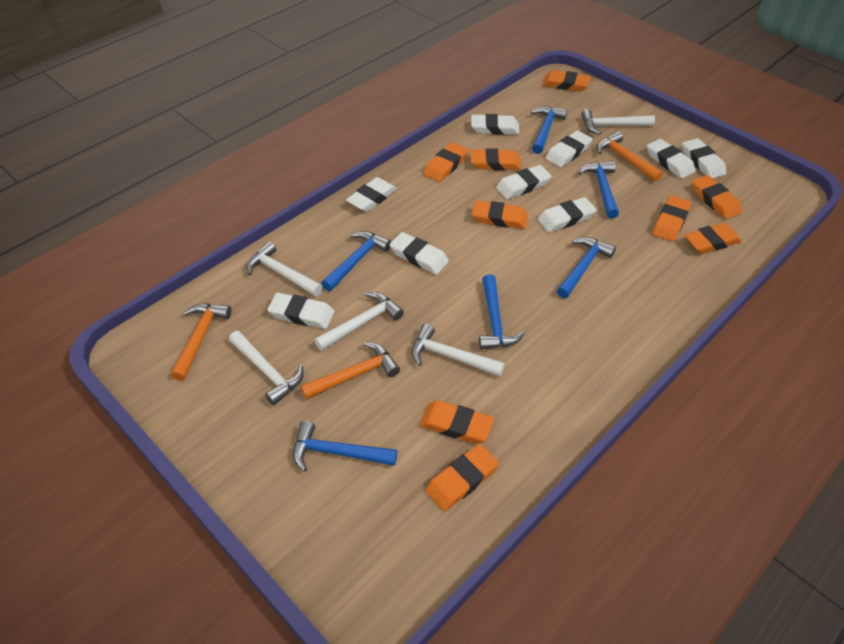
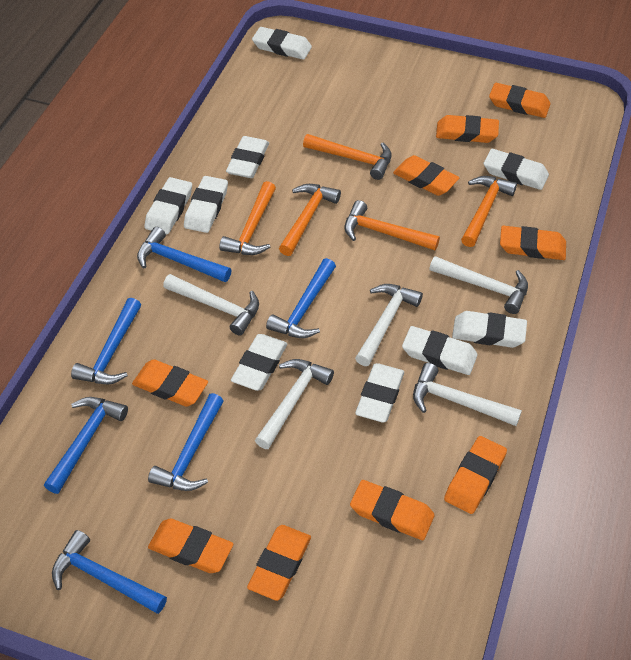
orange hammer: 3 -> 5

